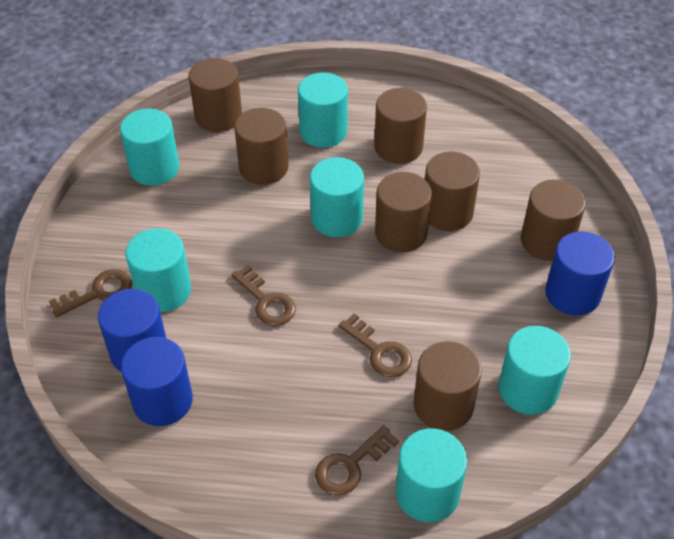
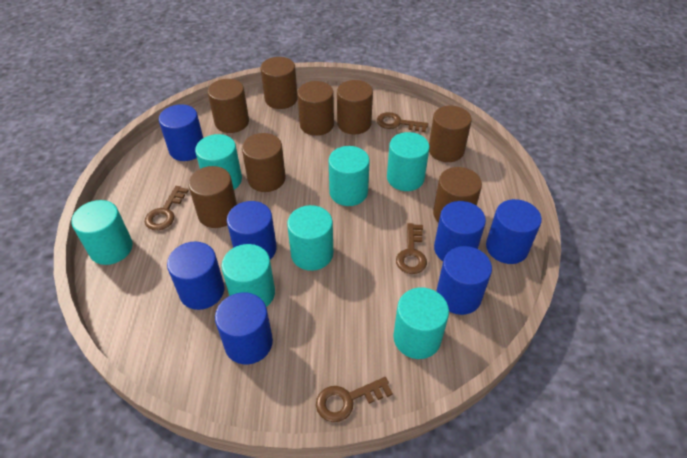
blue cylinder: 3 -> 7
brown cylinder: 7 -> 8
turquoise cylinder: 6 -> 7

